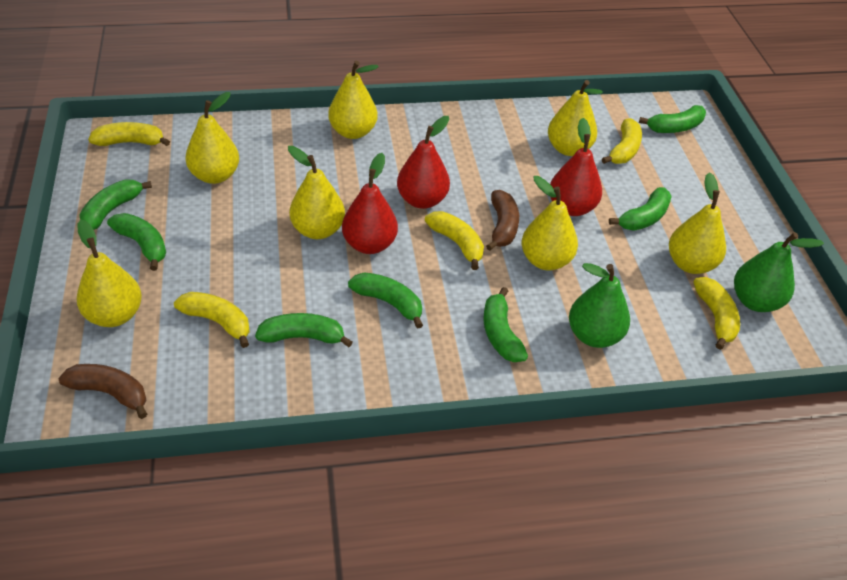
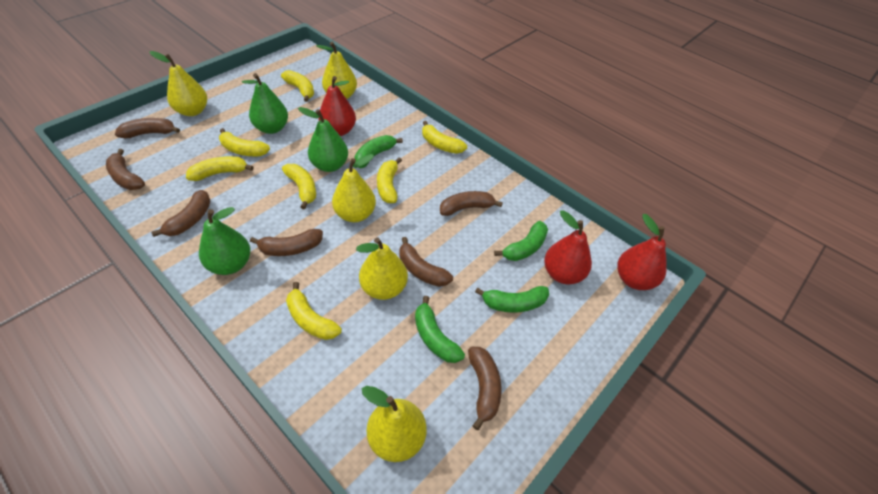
brown banana: 2 -> 7
green banana: 7 -> 4
green pear: 2 -> 3
yellow banana: 5 -> 7
yellow pear: 7 -> 5

